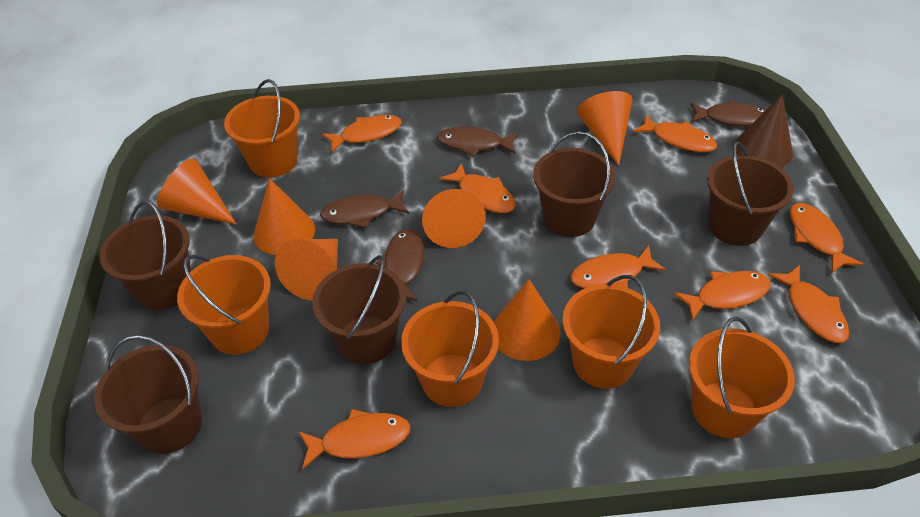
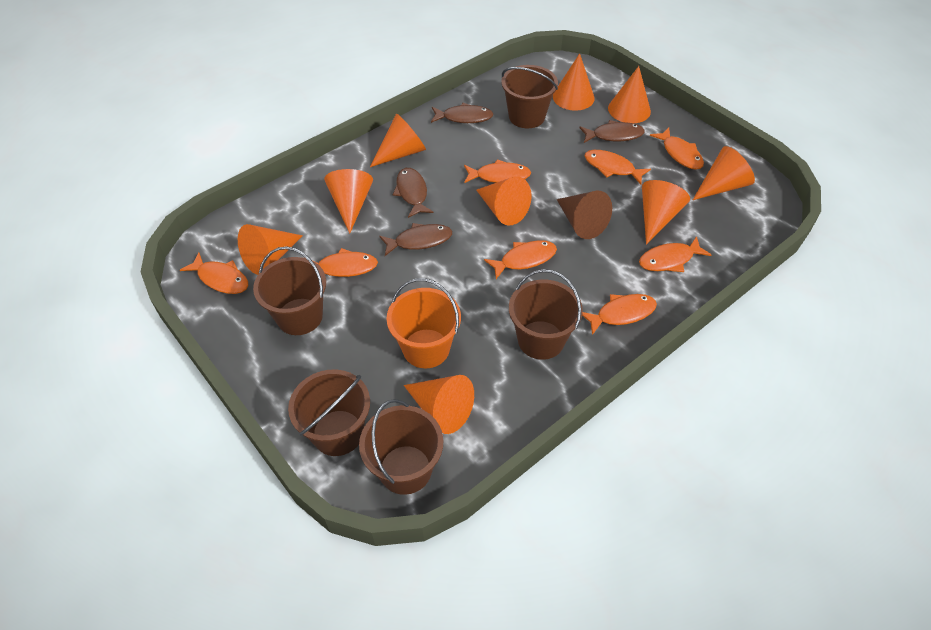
orange bucket: 5 -> 1
orange cone: 6 -> 9

